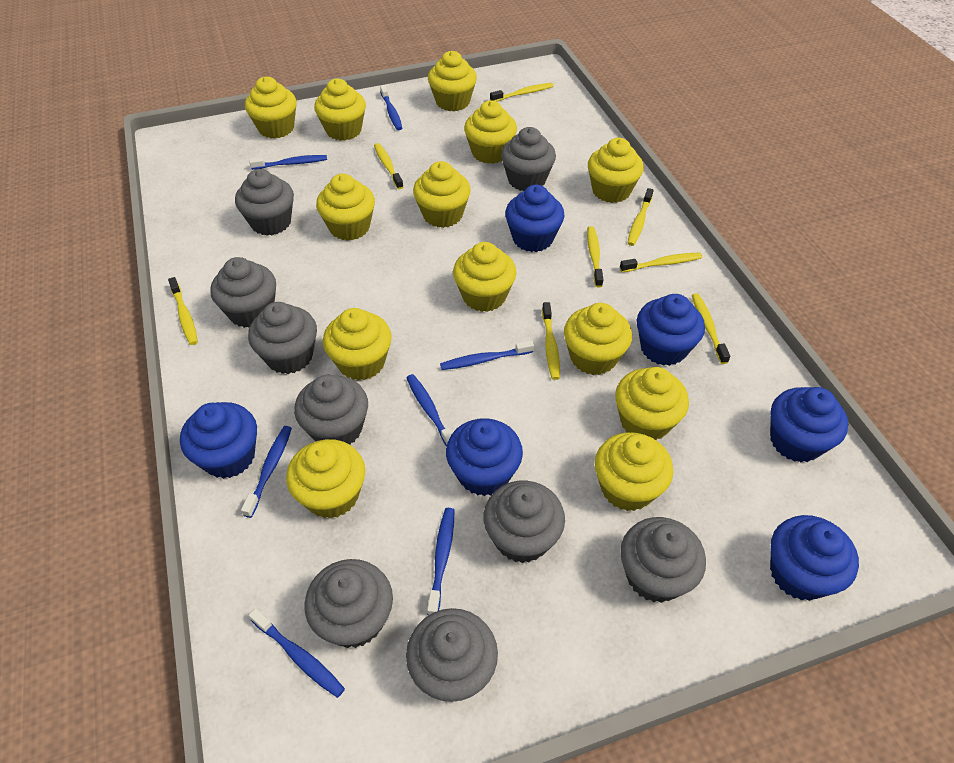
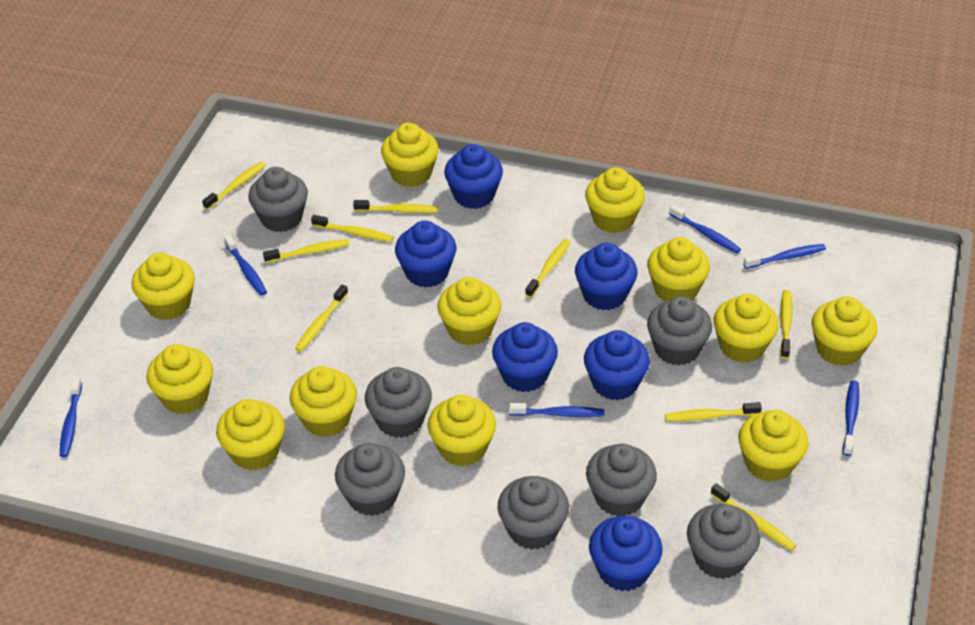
blue toothbrush: 7 -> 6
grey cupcake: 9 -> 7
yellow cupcake: 13 -> 12
yellow toothbrush: 8 -> 9

